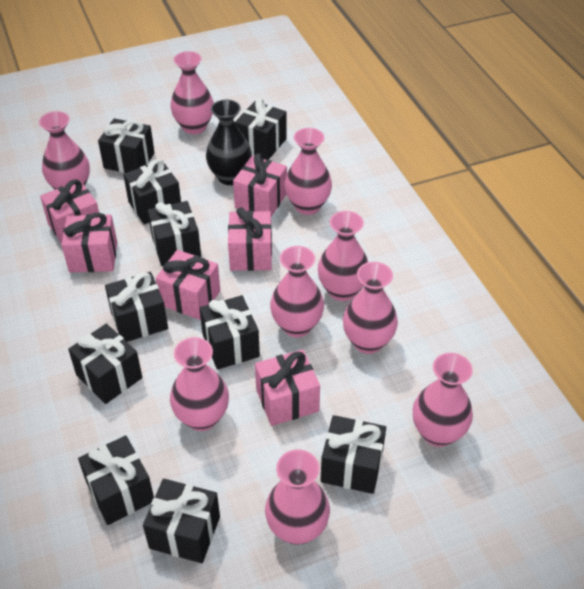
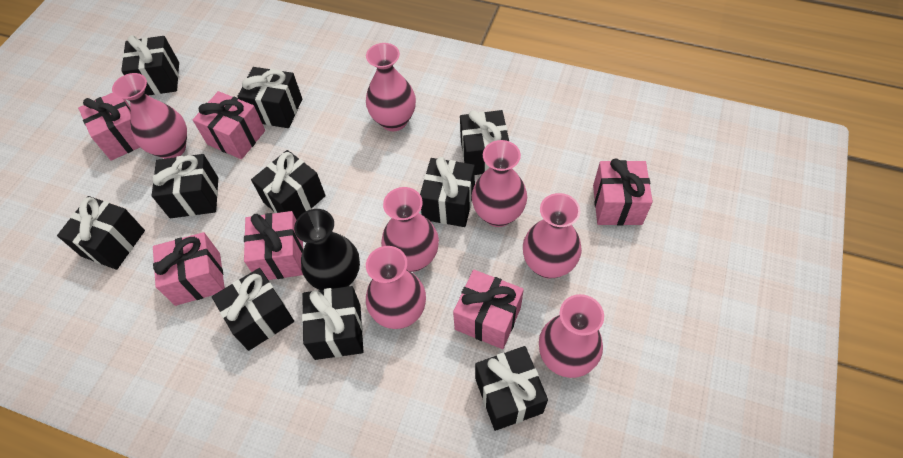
pink vase: 9 -> 7

